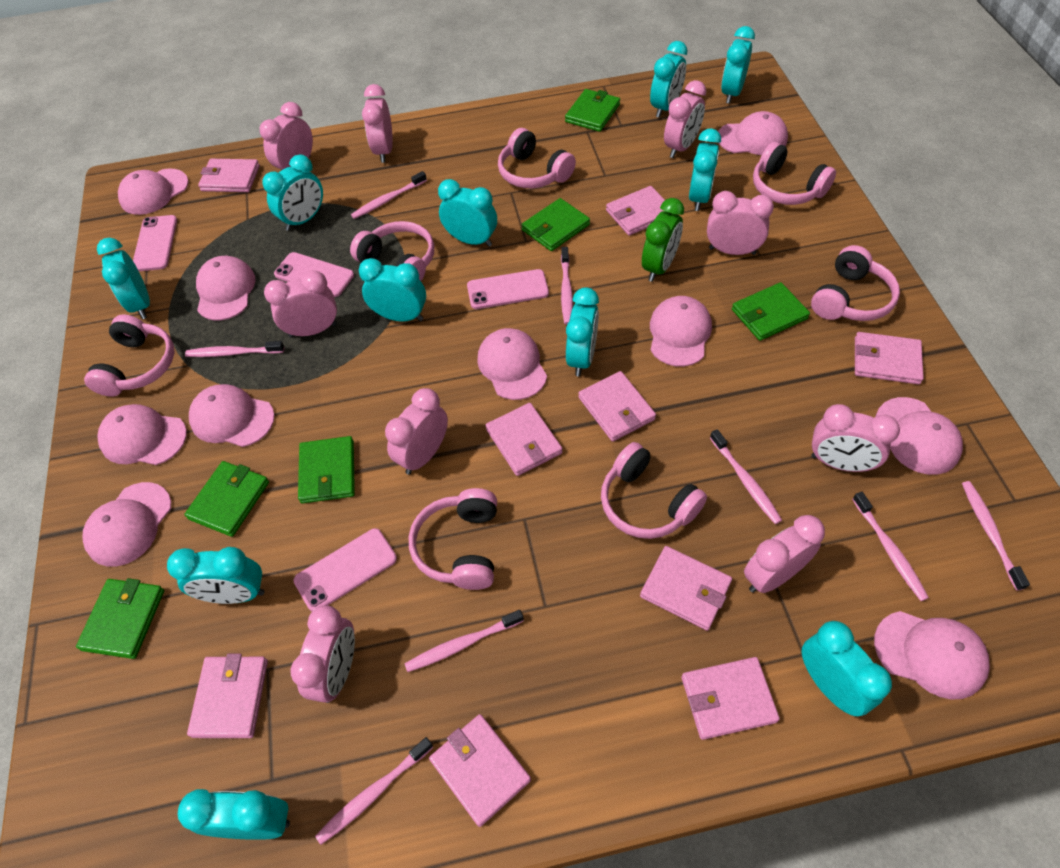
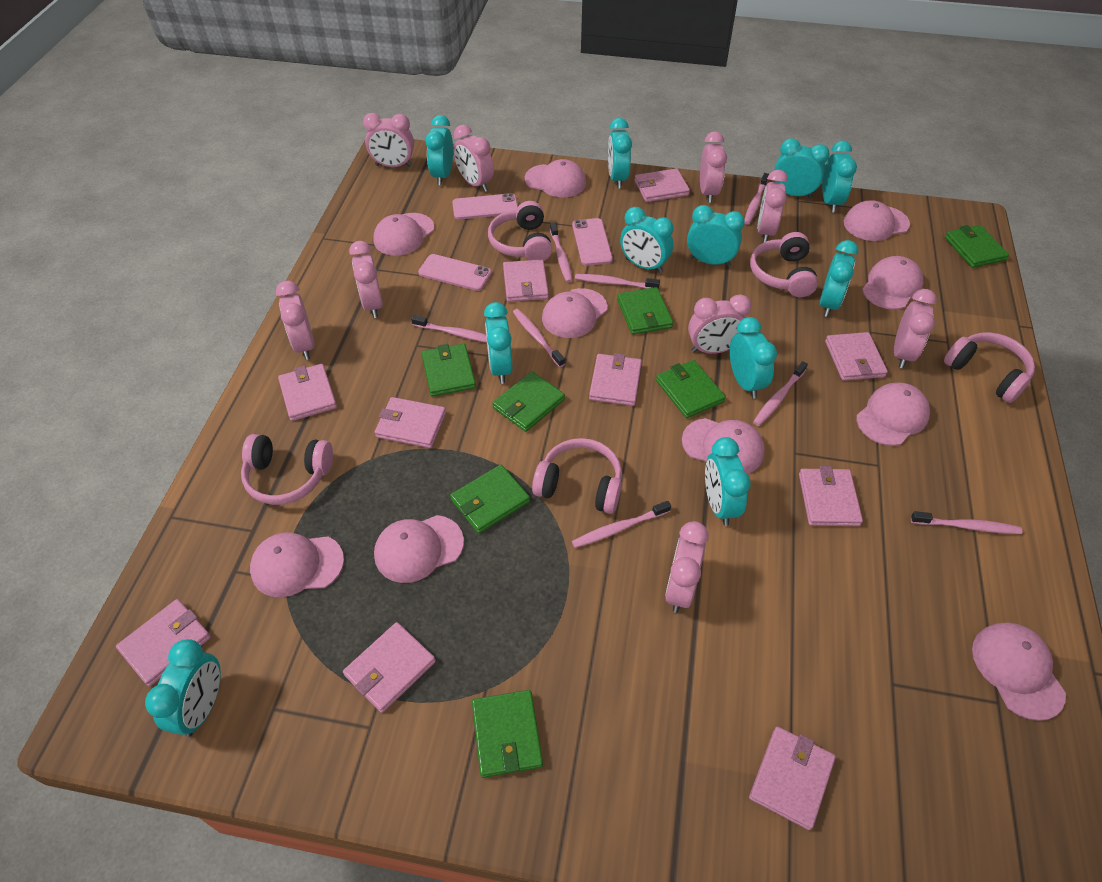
green clock: 1 -> 0
green wallet: 6 -> 7
pink headphones: 7 -> 5
pink phone: 4 -> 3
pink wallet: 9 -> 10

